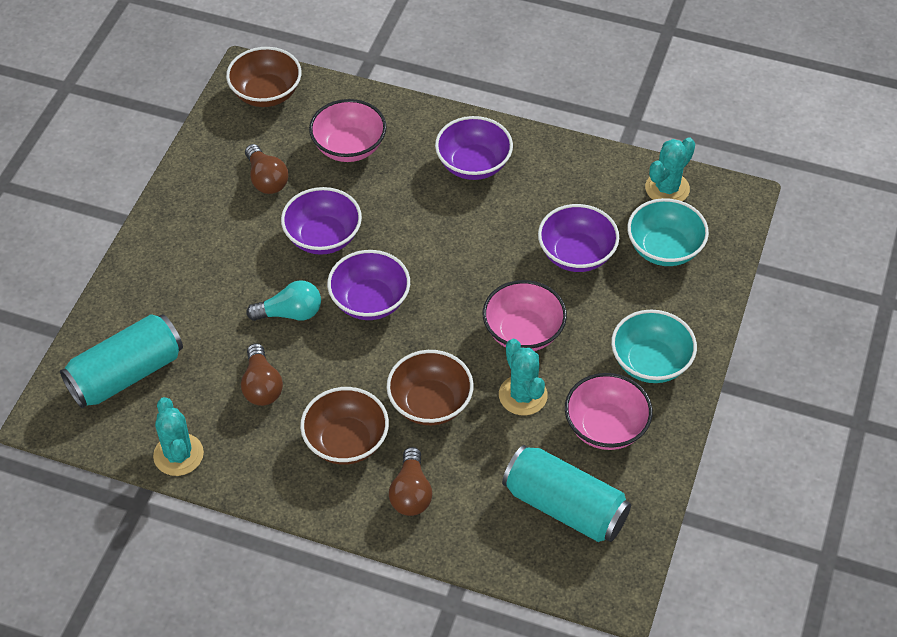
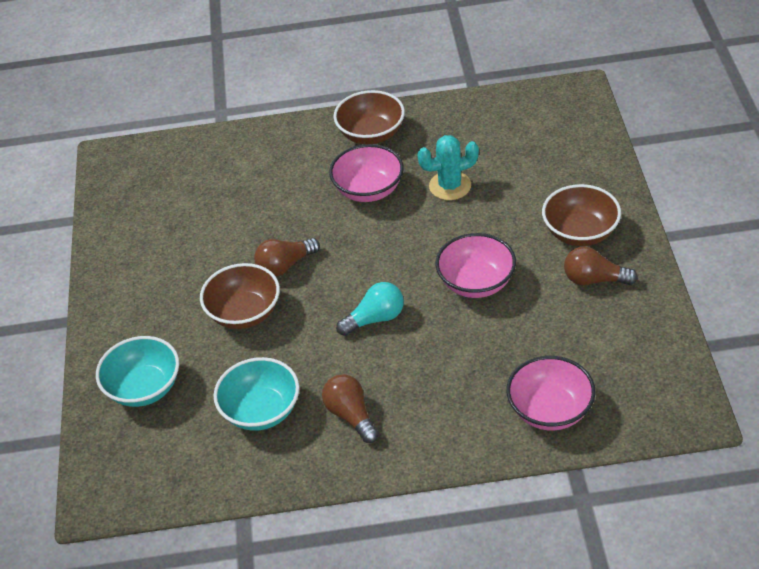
purple bowl: 4 -> 0
turquoise cactus: 3 -> 1
turquoise can: 2 -> 0

